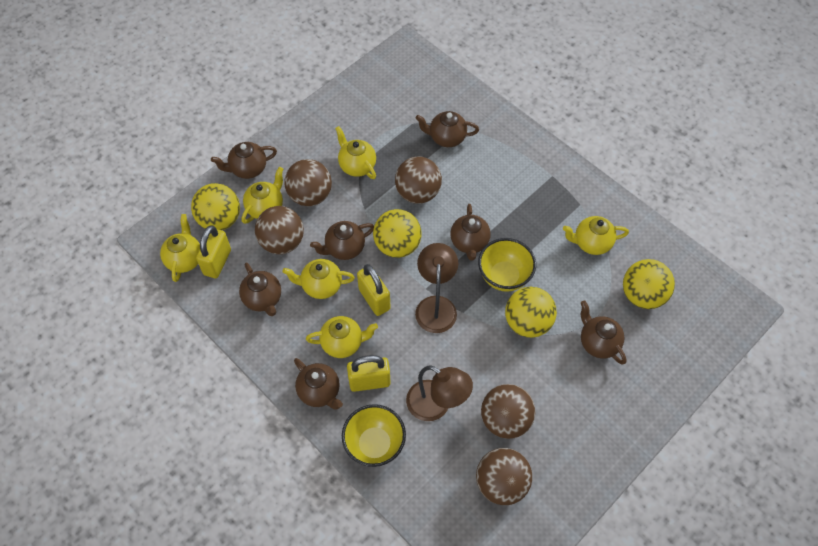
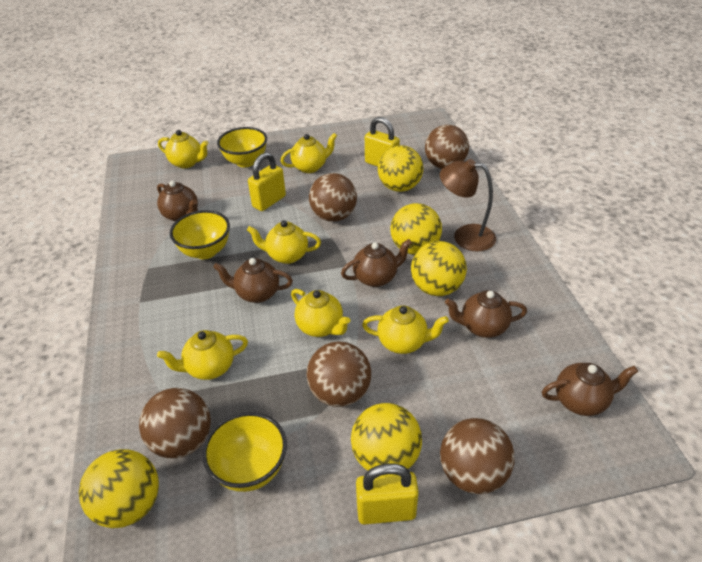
brown lamp: 2 -> 1
brown teapot: 7 -> 5
yellow ball: 4 -> 5
yellow bowl: 2 -> 3

